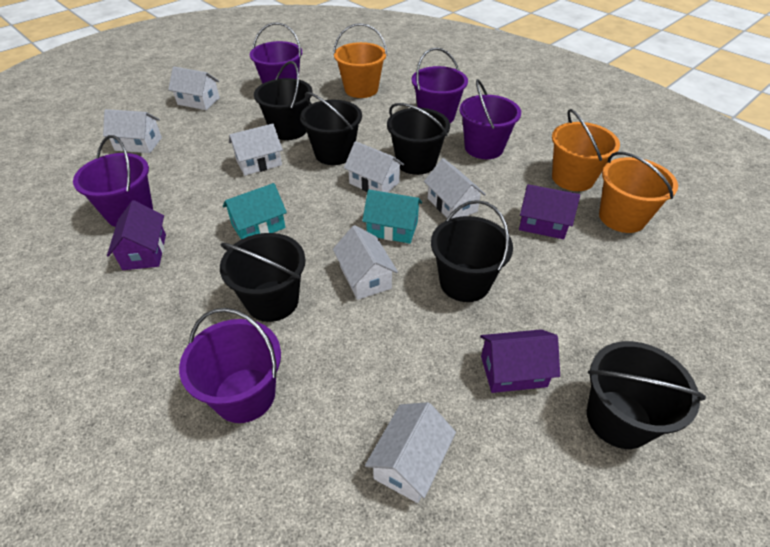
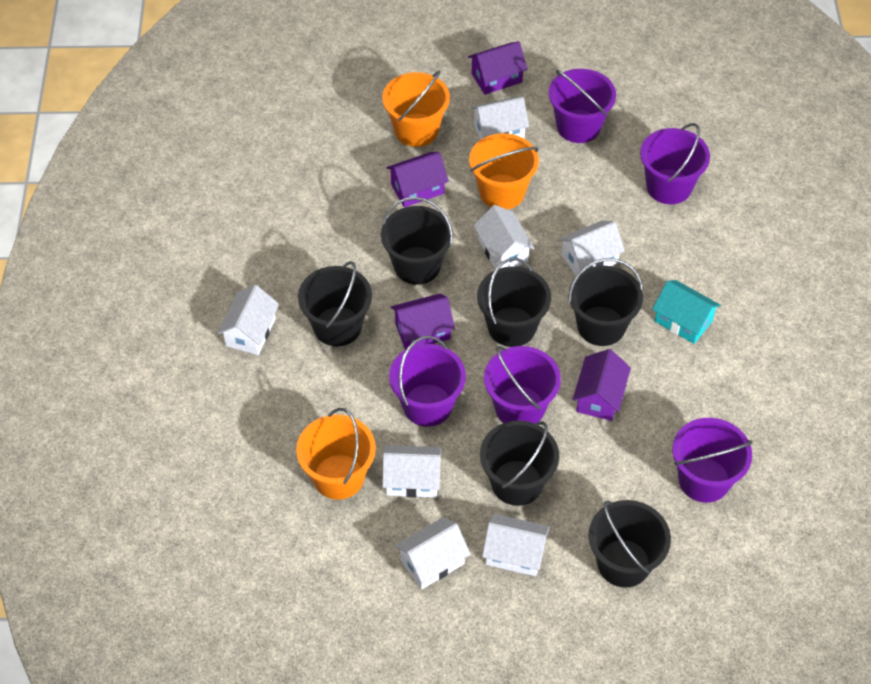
purple house: 3 -> 4
turquoise house: 2 -> 1

